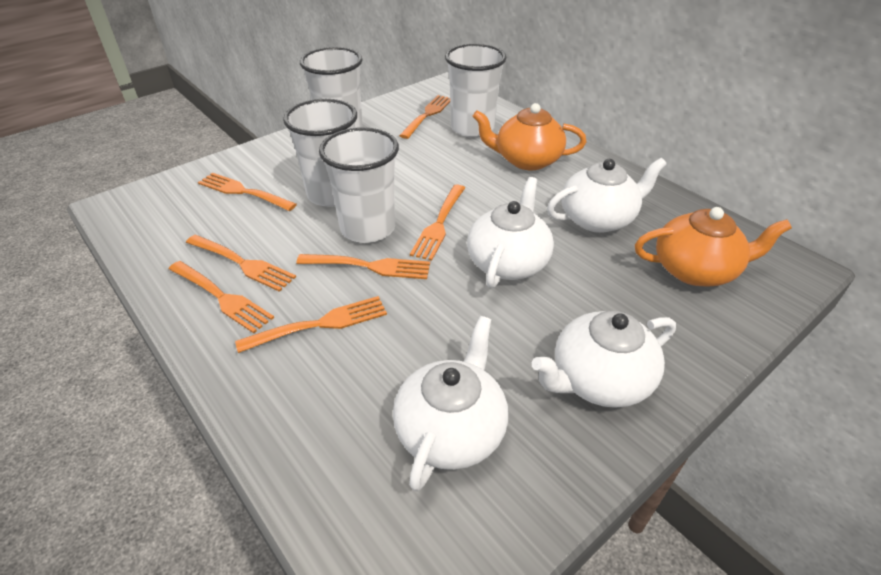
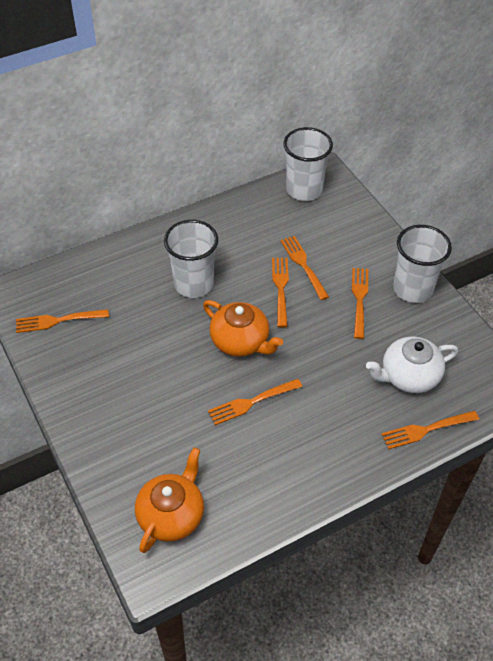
orange fork: 7 -> 6
white cup: 4 -> 3
white teapot: 4 -> 1

